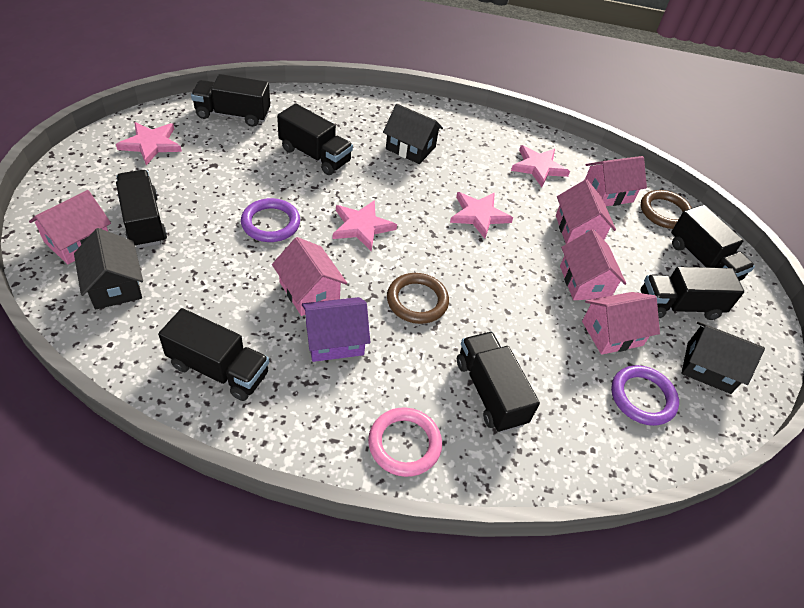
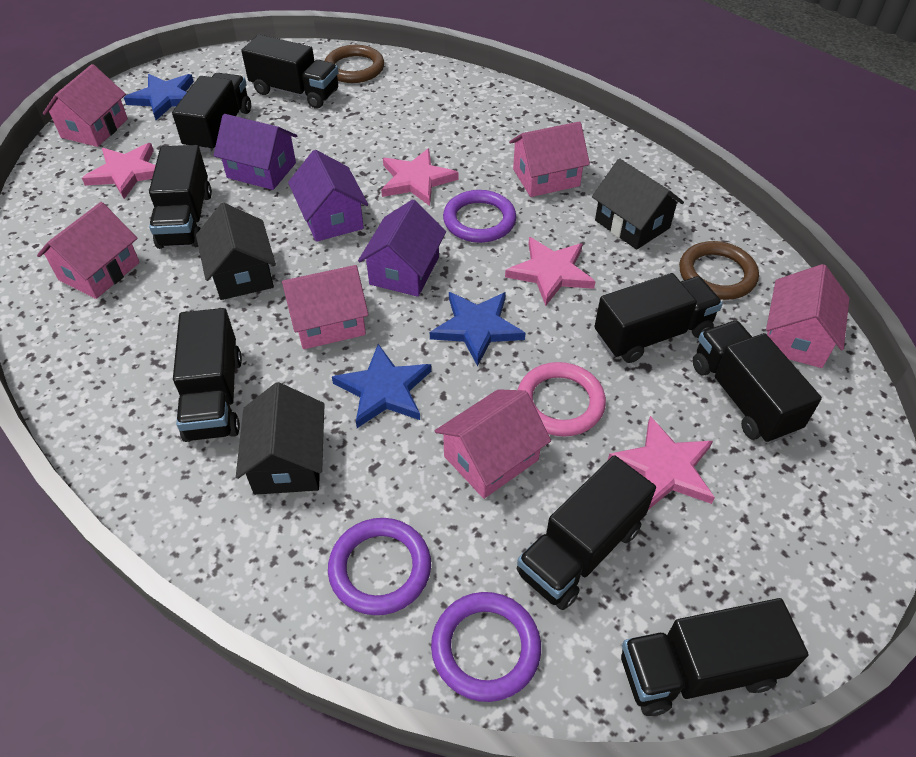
black truck: 7 -> 8
blue star: 0 -> 3
purple house: 1 -> 3
purple ring: 2 -> 3

